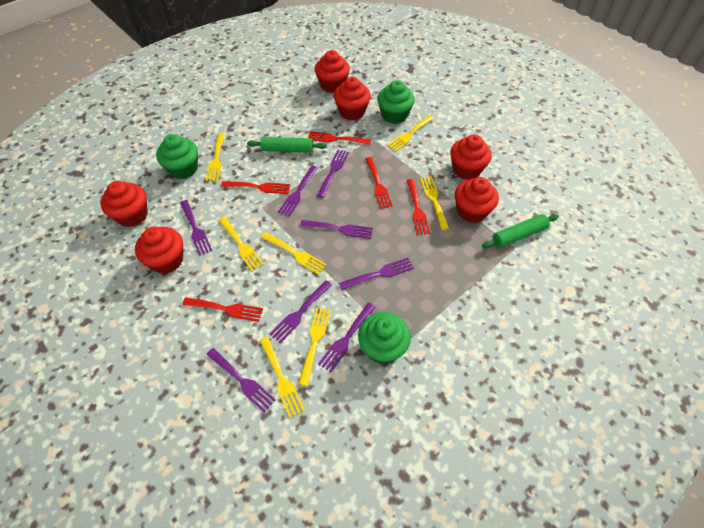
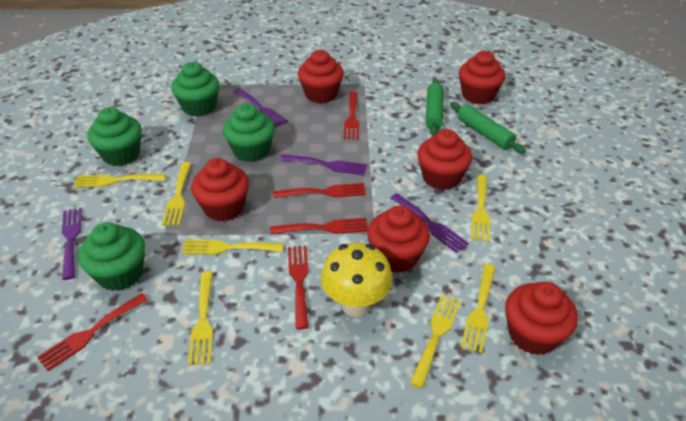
green cupcake: 3 -> 4
purple fork: 8 -> 4
yellow mushroom: 0 -> 1

